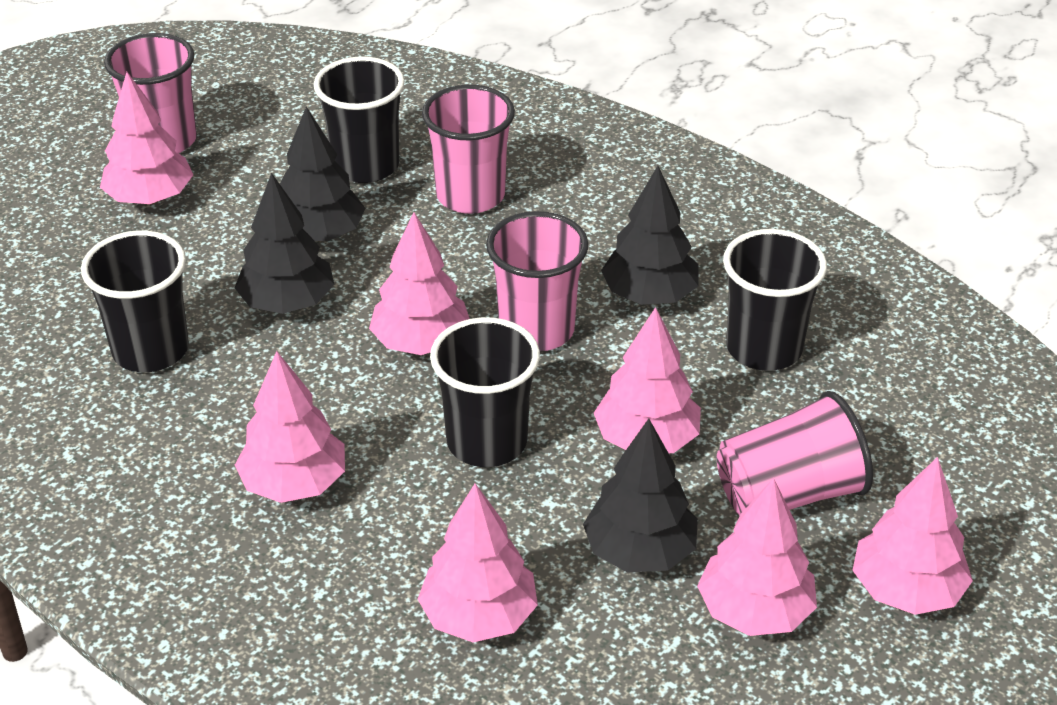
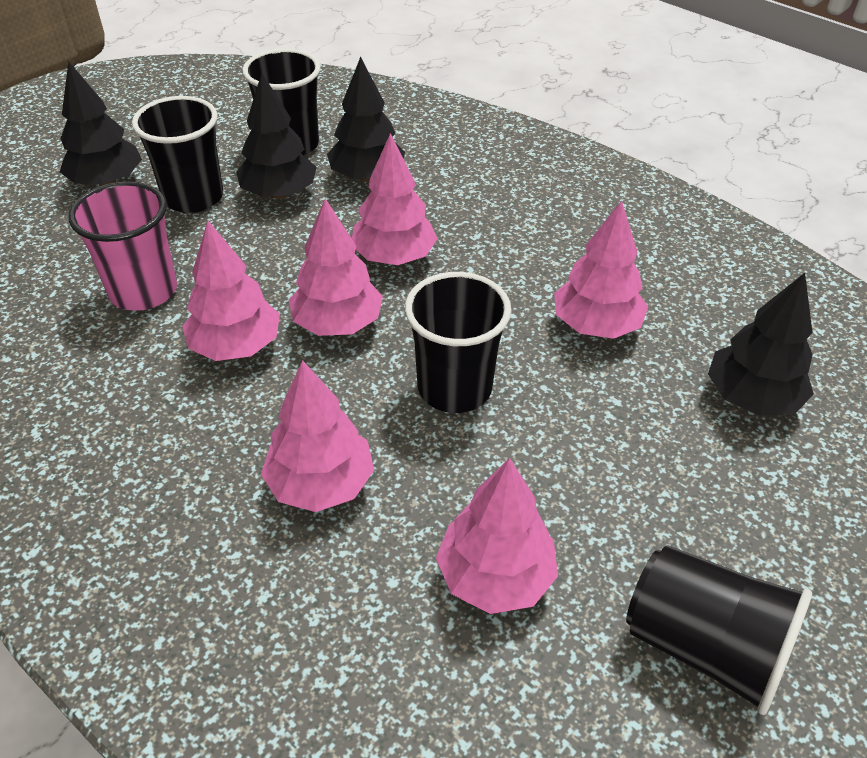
pink cup: 4 -> 1
pink tree: 7 -> 6

